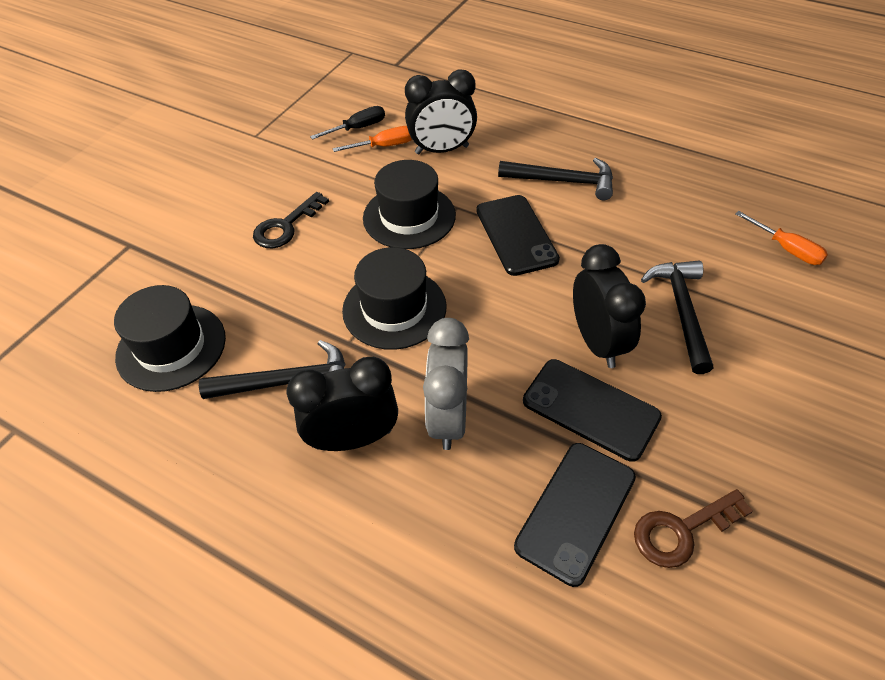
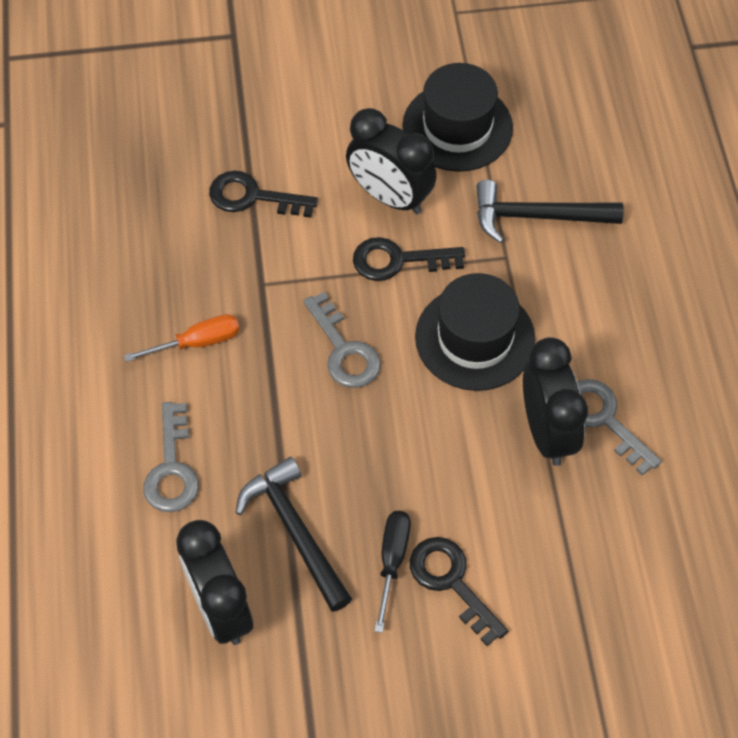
black hammer: 3 -> 2
black hat: 3 -> 2
black key: 1 -> 3
black phone: 3 -> 0
brown key: 1 -> 0
grey clock: 1 -> 0
grey key: 0 -> 3
orange screwdriver: 2 -> 1

